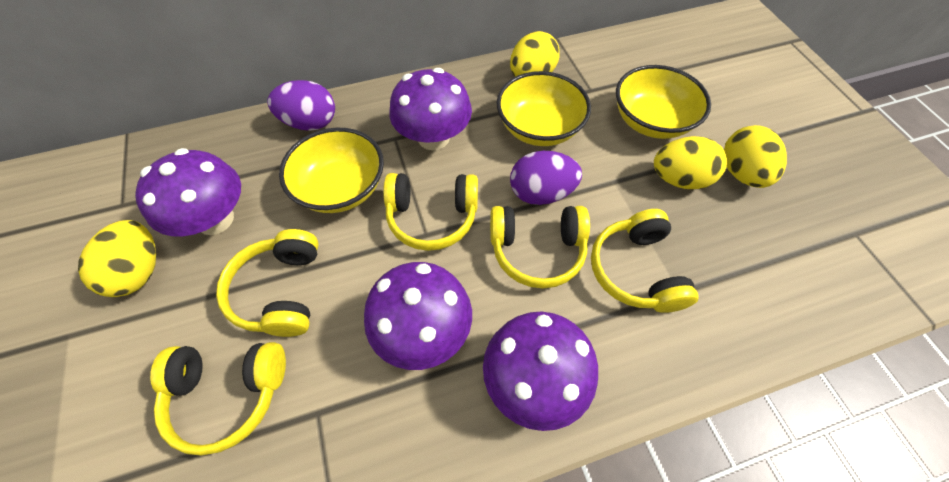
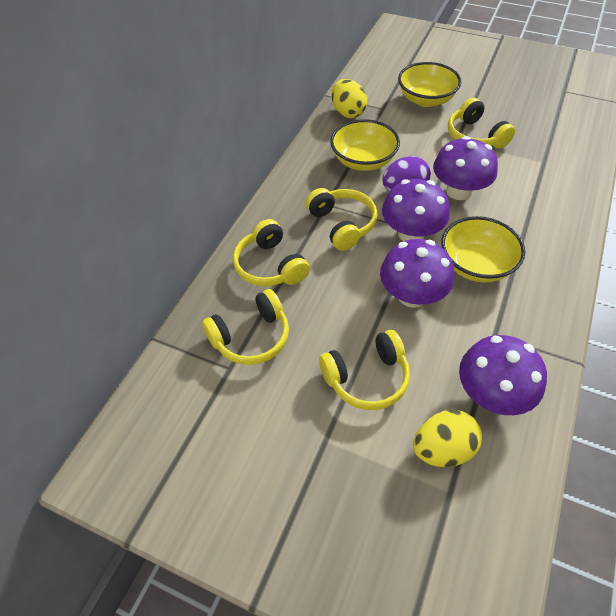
purple egg: 2 -> 1
yellow egg: 4 -> 2

